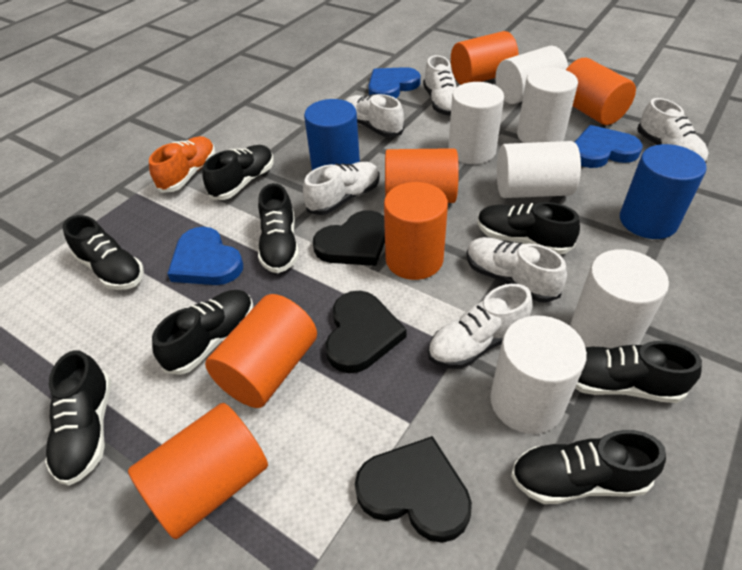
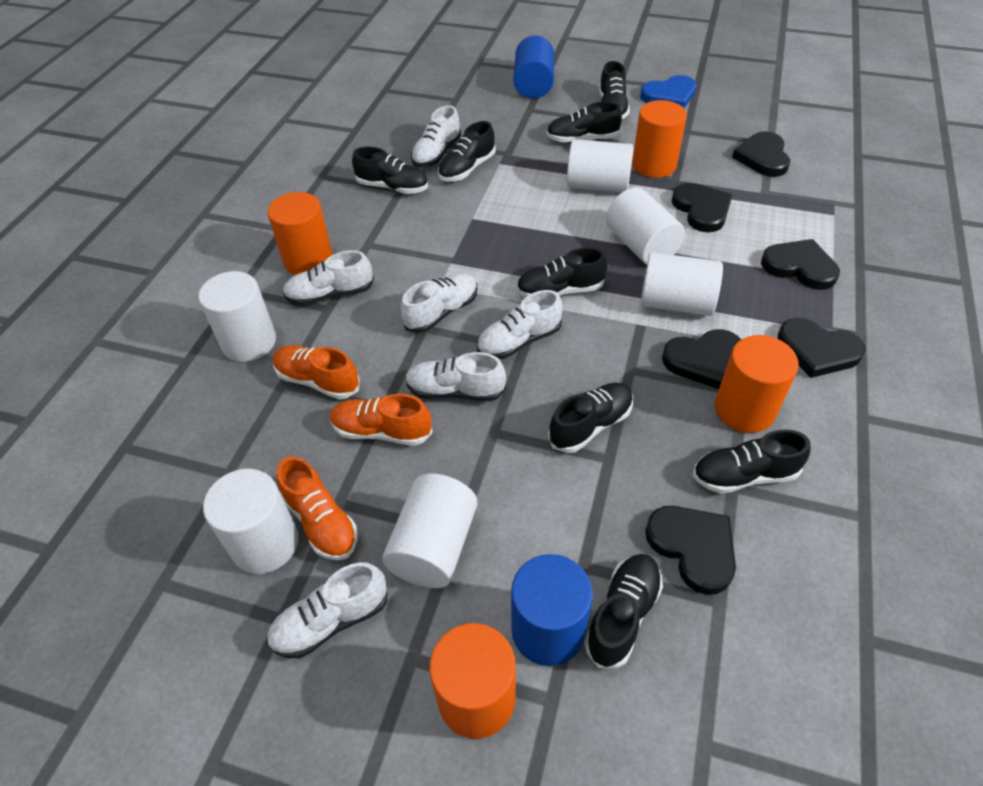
black heart: 3 -> 6
blue heart: 3 -> 1
orange cylinder: 6 -> 4
orange shoe: 1 -> 3

